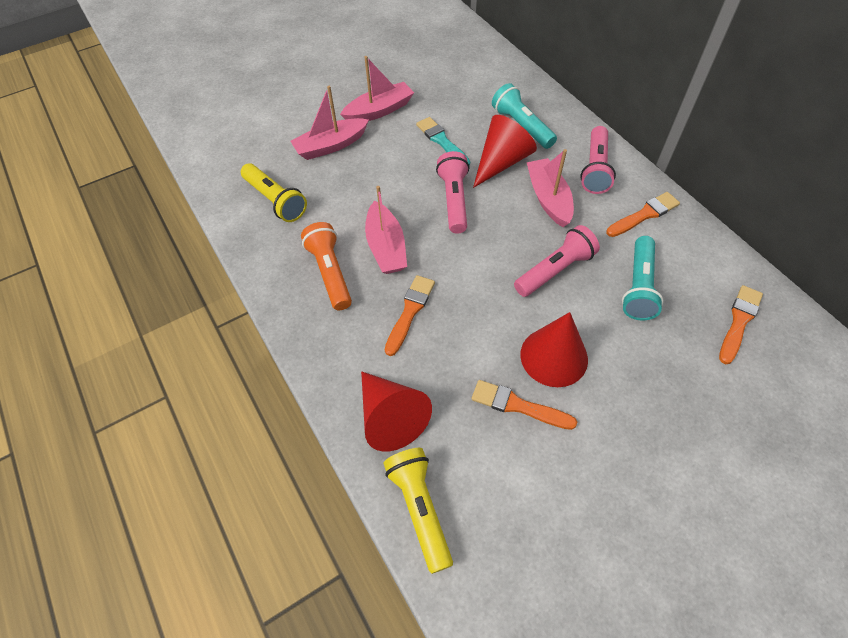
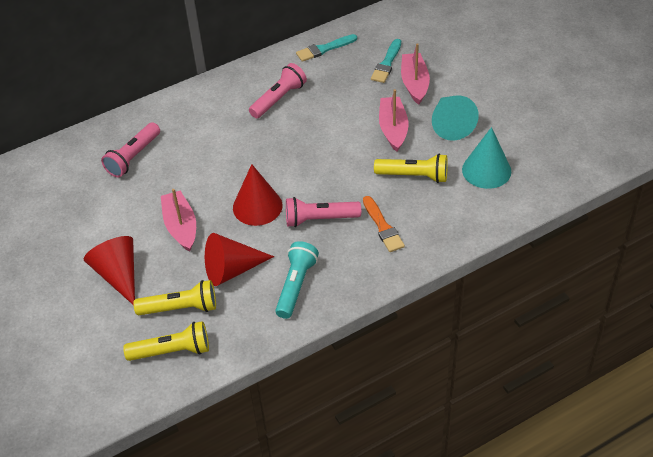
orange brush: 4 -> 1
orange flashlight: 1 -> 0
pink boat: 4 -> 3
turquoise brush: 1 -> 2
turquoise cone: 0 -> 2
turquoise flashlight: 2 -> 1
yellow flashlight: 2 -> 3

